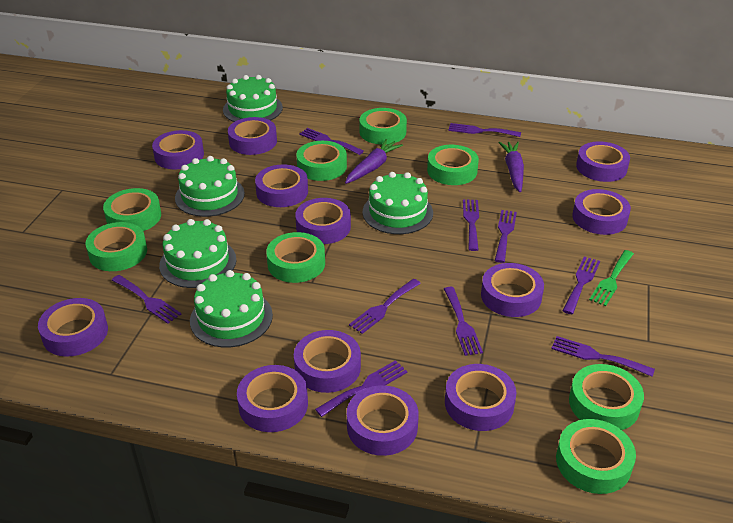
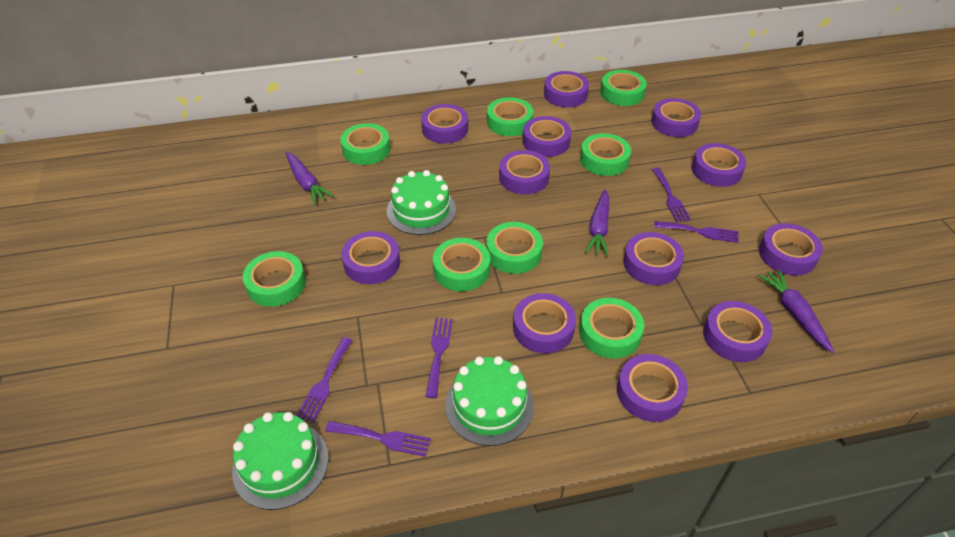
green cake: 5 -> 3
green fork: 1 -> 0
purple carrot: 2 -> 3
purple fork: 10 -> 5

